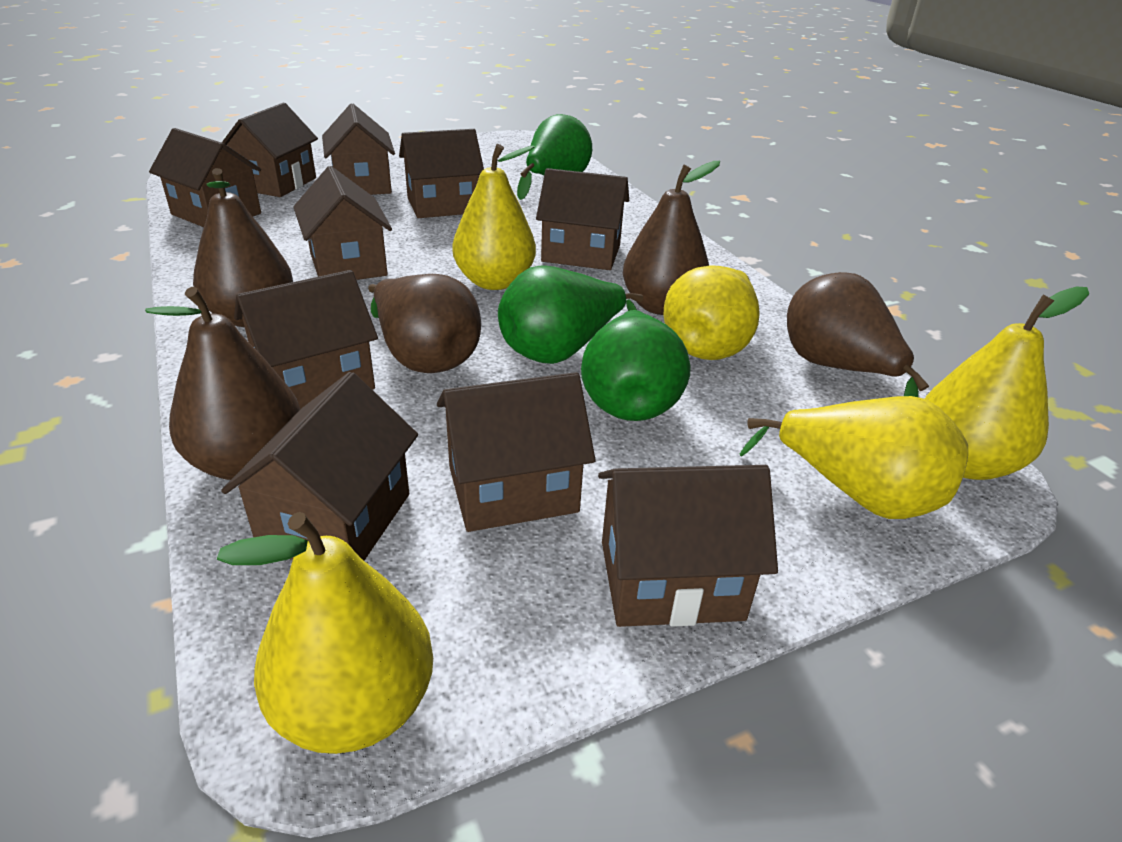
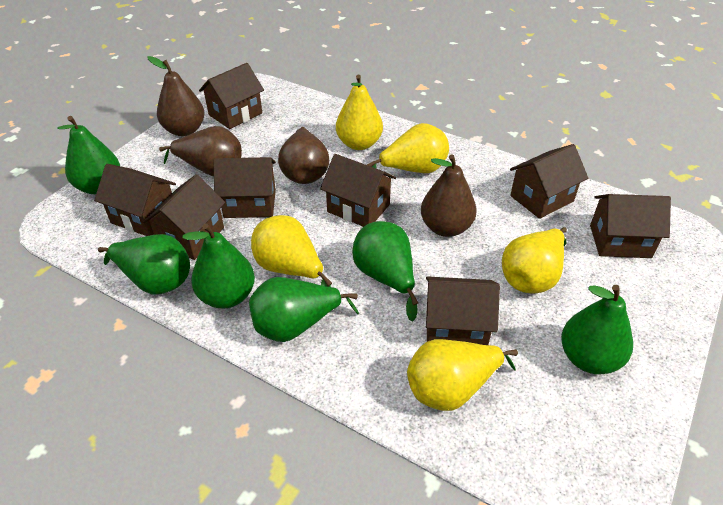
brown house: 10 -> 8
brown pear: 5 -> 4
green pear: 3 -> 6

